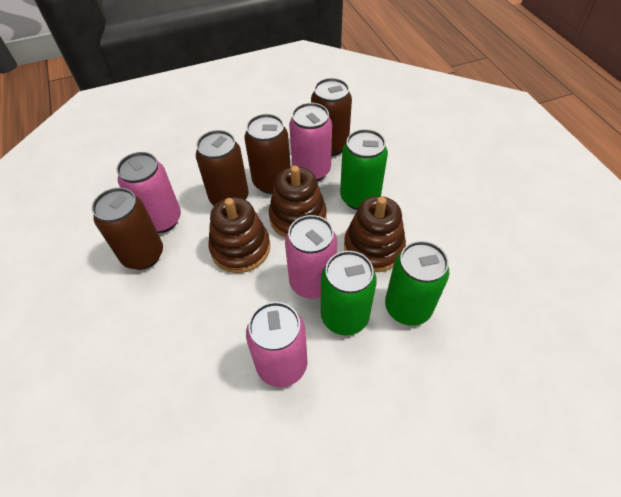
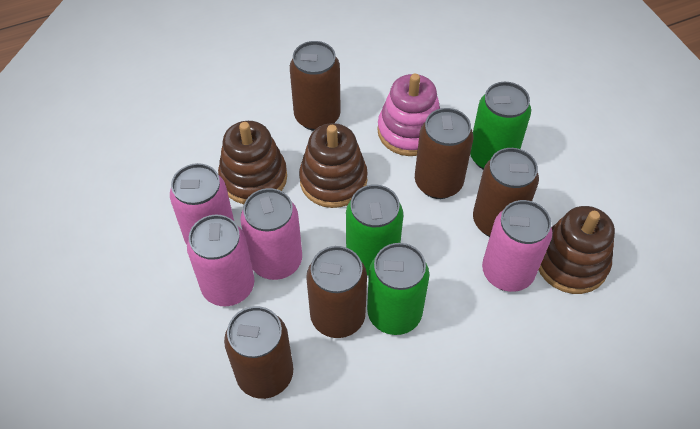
brown can: 4 -> 5
pink stacking toy: 0 -> 1

